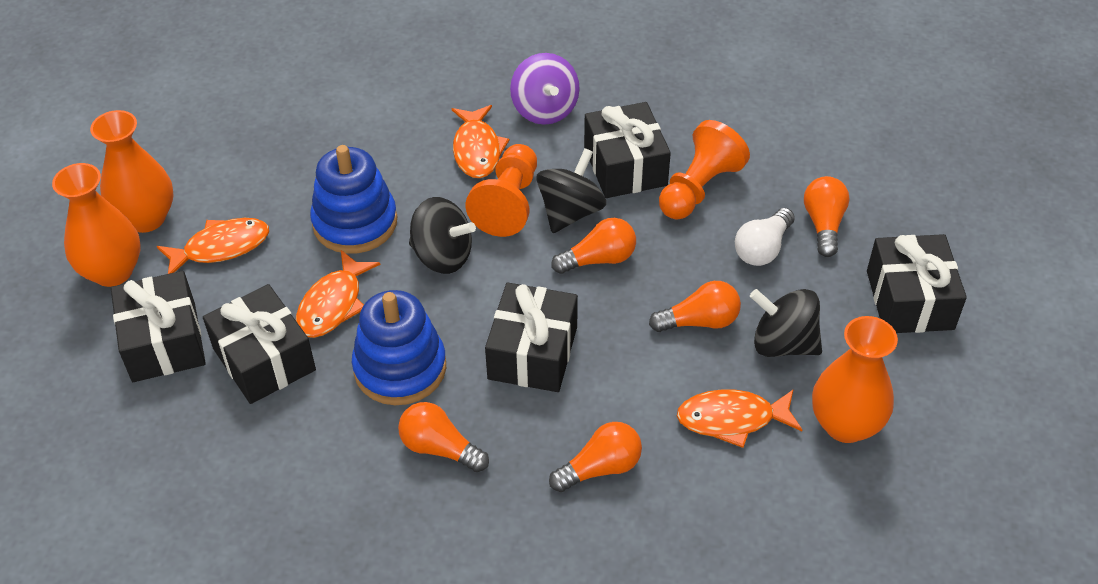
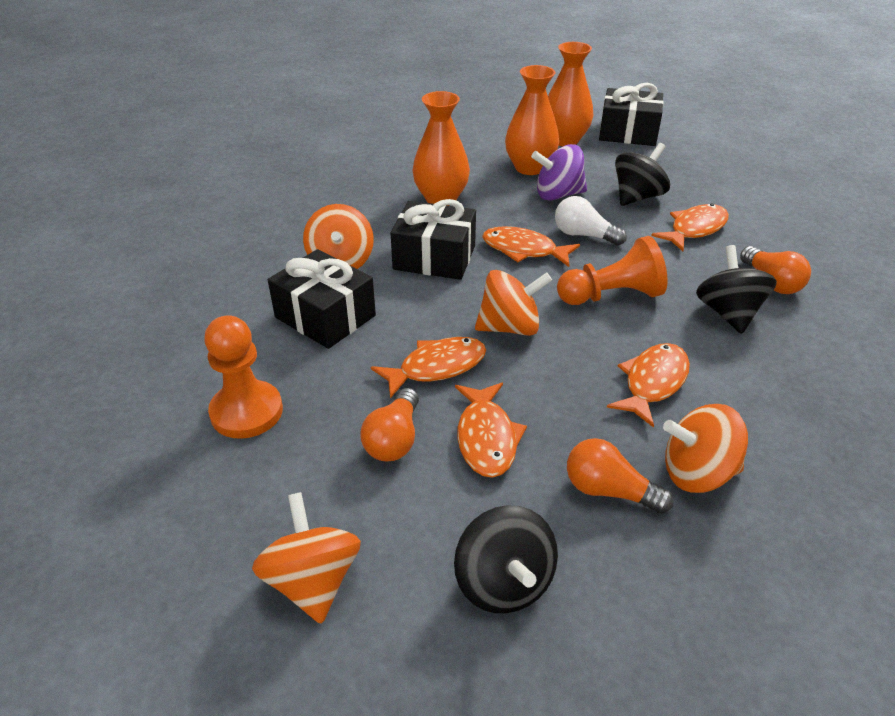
black gift: 5 -> 3
blue stacking toy: 2 -> 0
orange fish: 4 -> 5
orange light bulb: 5 -> 3
orange spinning top: 0 -> 4

